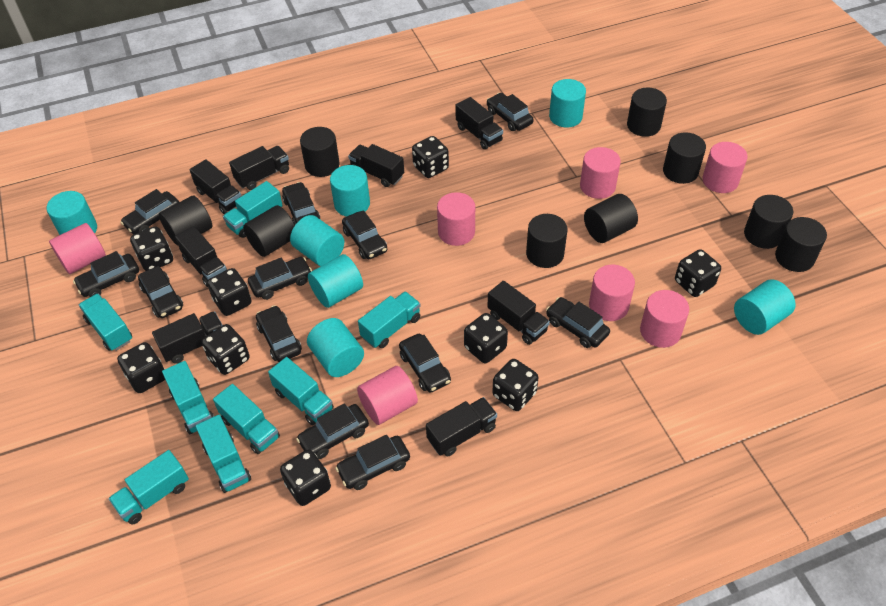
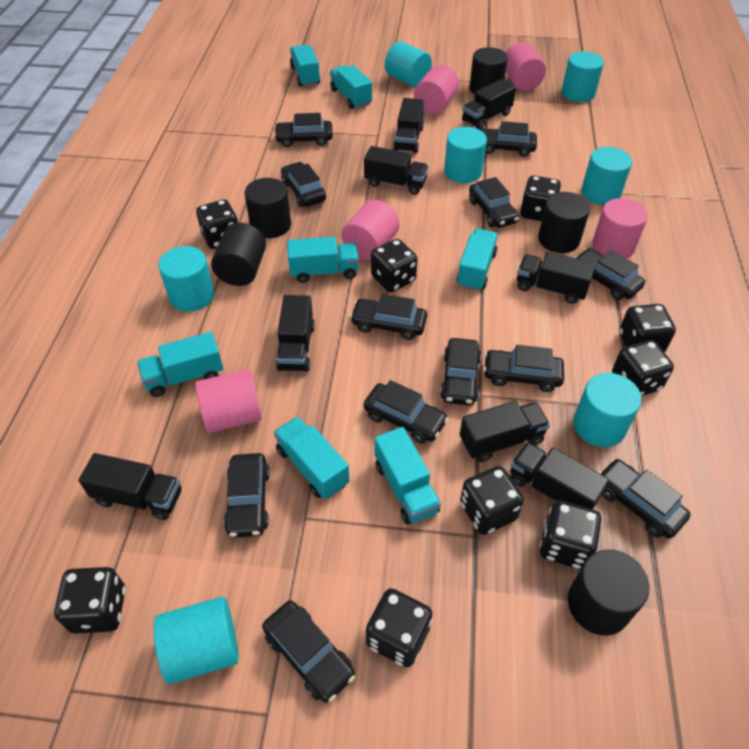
black cylinder: 9 -> 5
pink cylinder: 7 -> 5
turquoise truck: 8 -> 7

